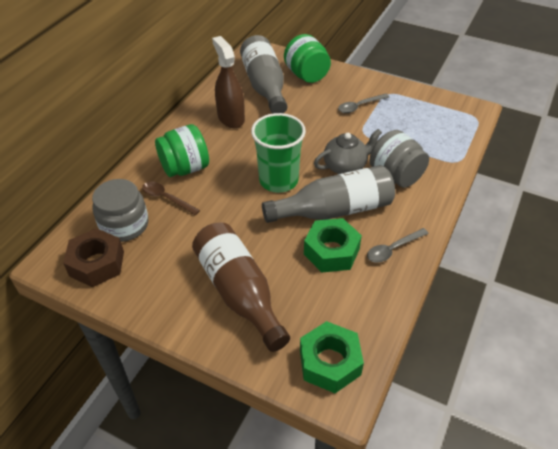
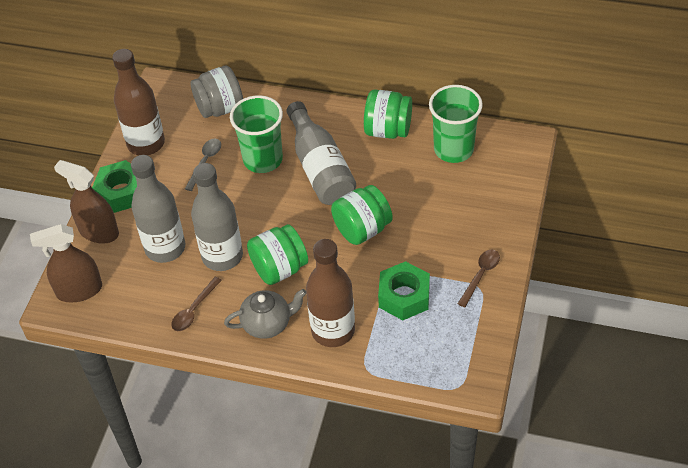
brown bottle: 1 -> 2
brown nut: 1 -> 0
brown spoon: 1 -> 2
brown spray bottle: 1 -> 2
green cup: 1 -> 2
green jar: 2 -> 3
grey bottle: 2 -> 3
grey jar: 2 -> 1
grey spoon: 2 -> 1

